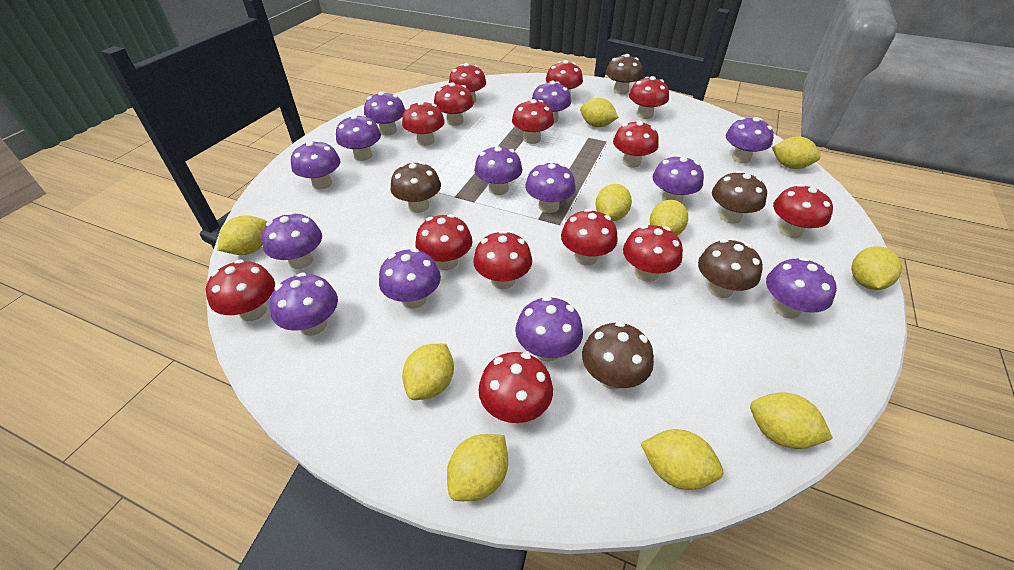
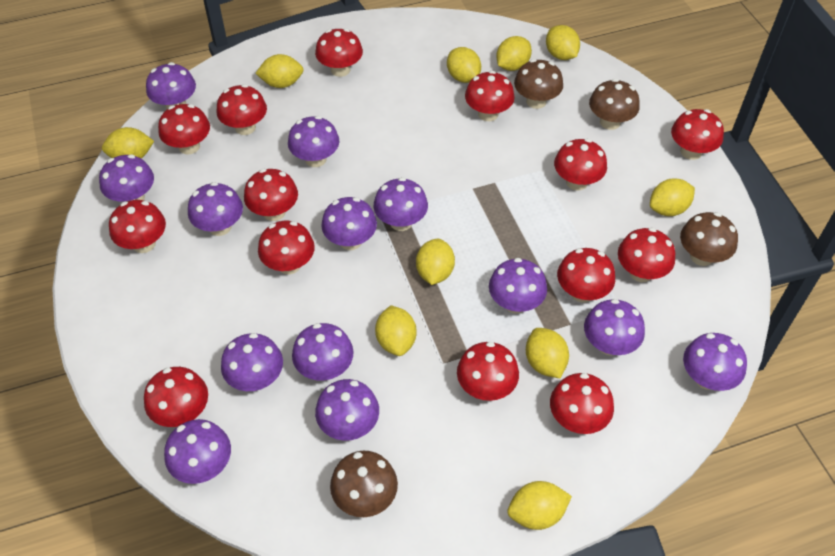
brown mushroom: 5 -> 4

